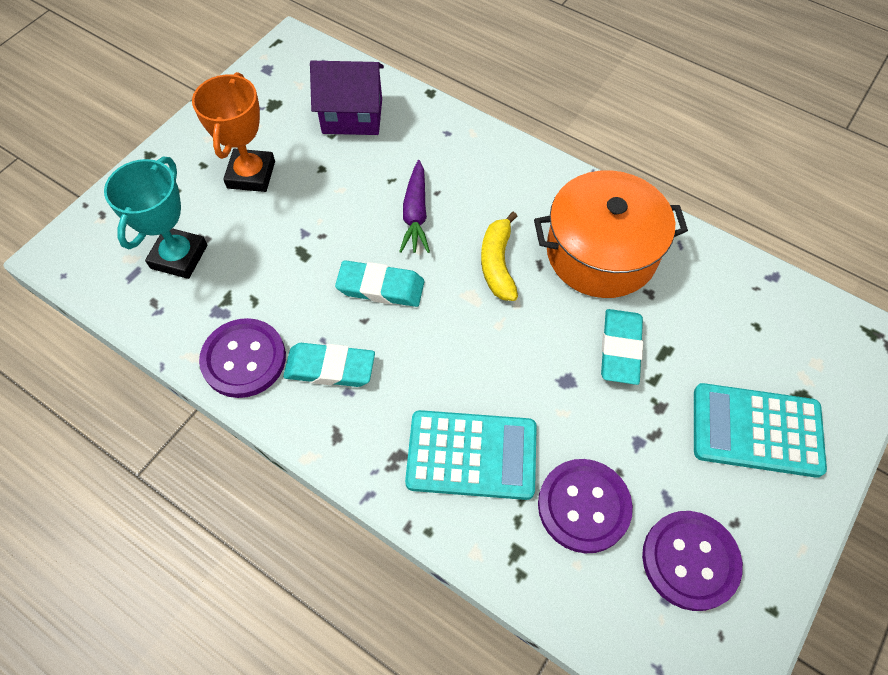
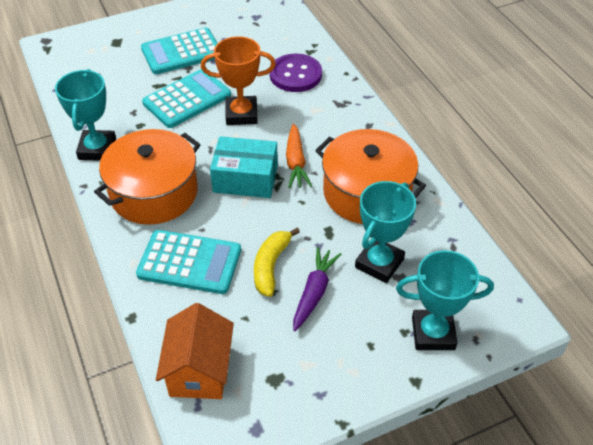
orange carrot: 0 -> 1
orange house: 0 -> 1
orange pot: 1 -> 2
purple button: 3 -> 1
purple house: 1 -> 0
turquoise box: 0 -> 1
turquoise calculator: 2 -> 3
turquoise eraser: 3 -> 0
turquoise trophy: 1 -> 3

